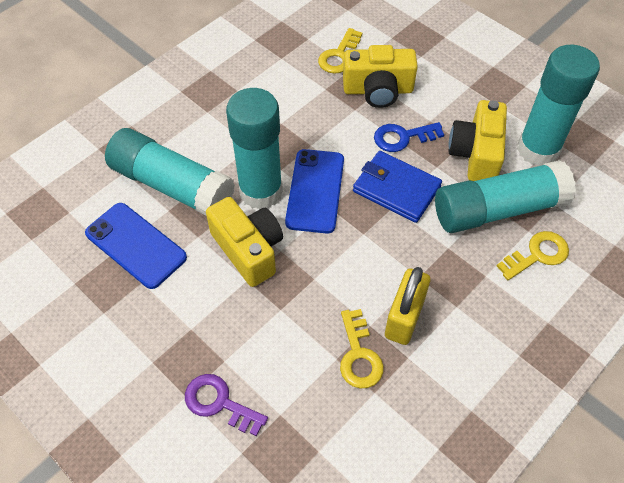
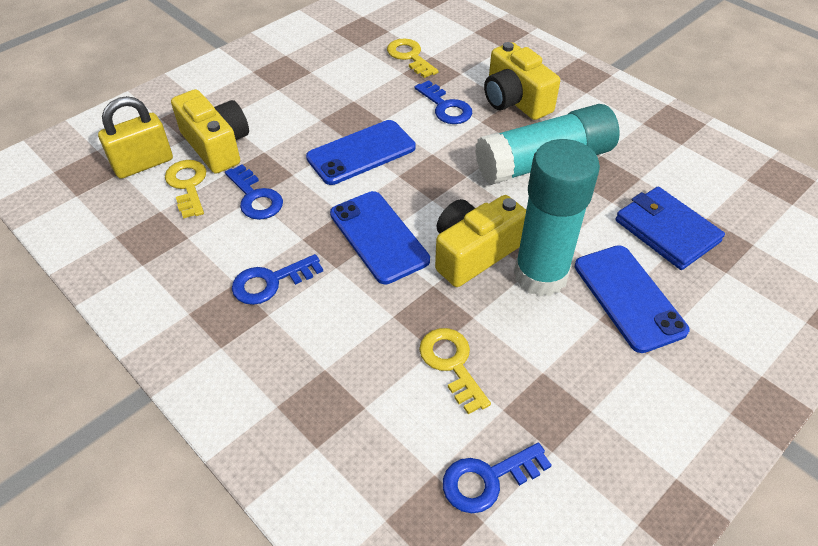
blue key: 1 -> 4
blue phone: 2 -> 3
purple key: 1 -> 0
turquoise glue stick: 4 -> 2

